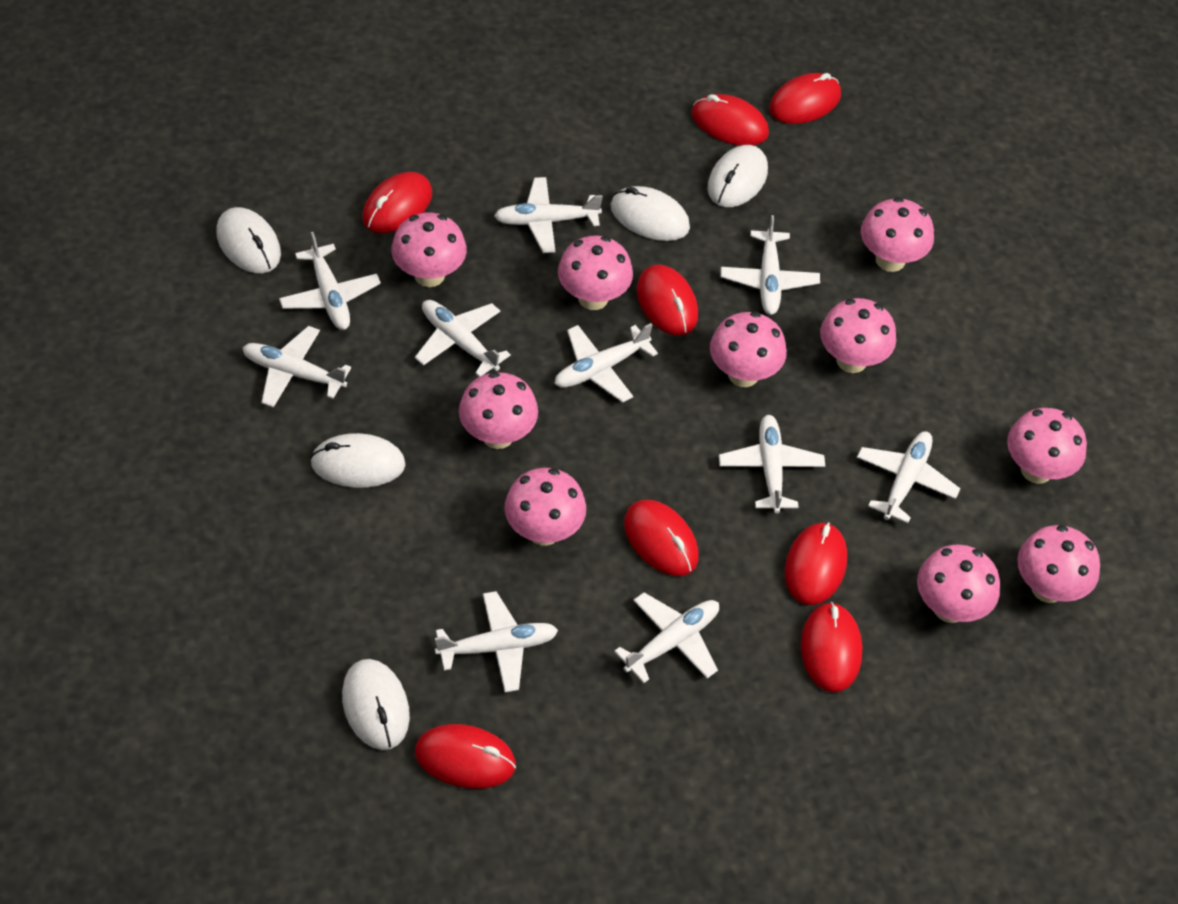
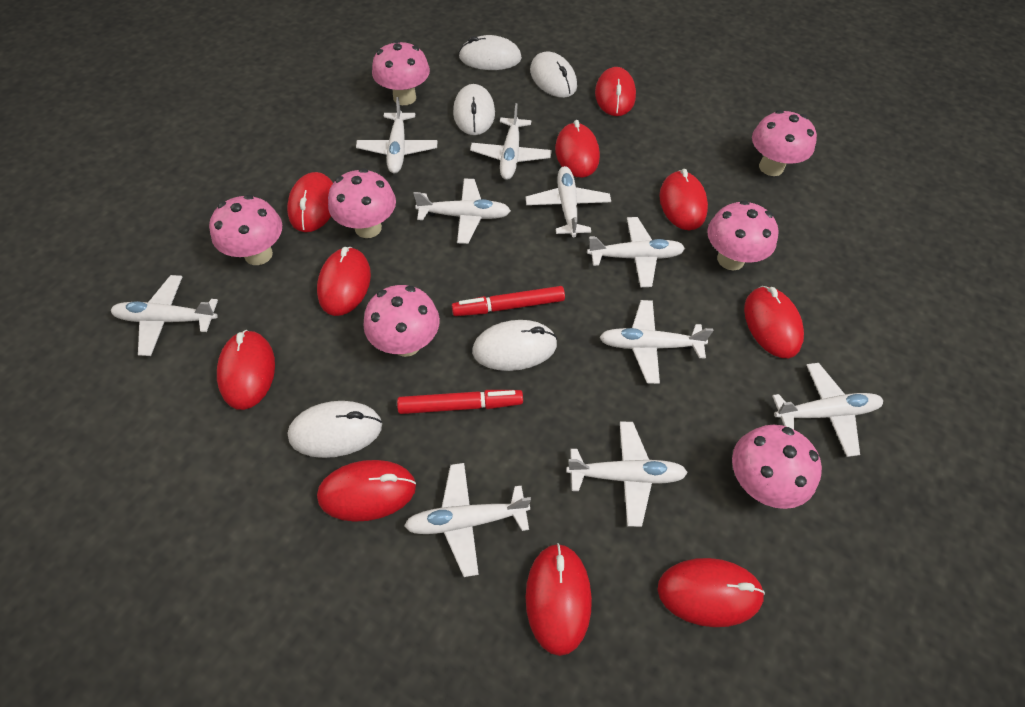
pink mushroom: 10 -> 7
red marker: 0 -> 2
red mouse: 8 -> 10

